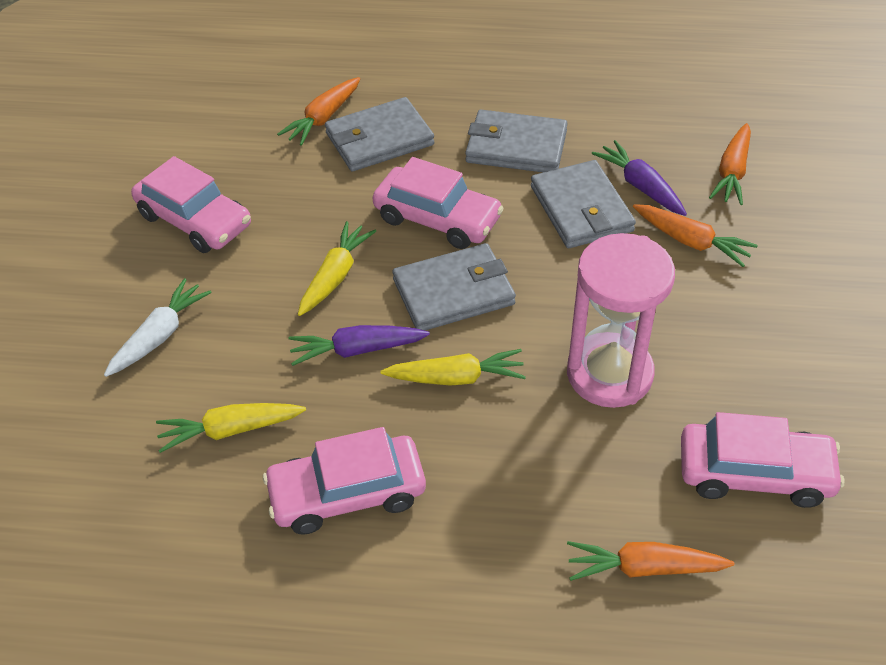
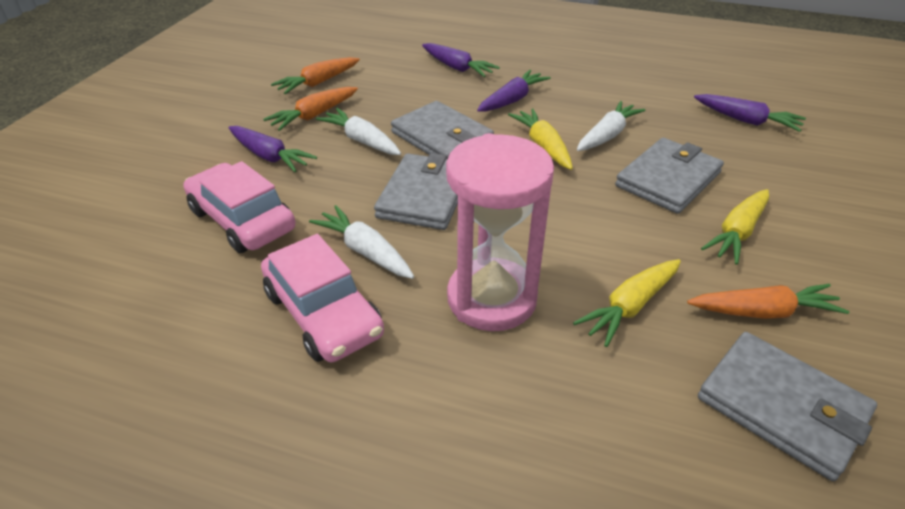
orange carrot: 4 -> 3
pink car: 4 -> 2
purple carrot: 2 -> 4
white carrot: 1 -> 3

